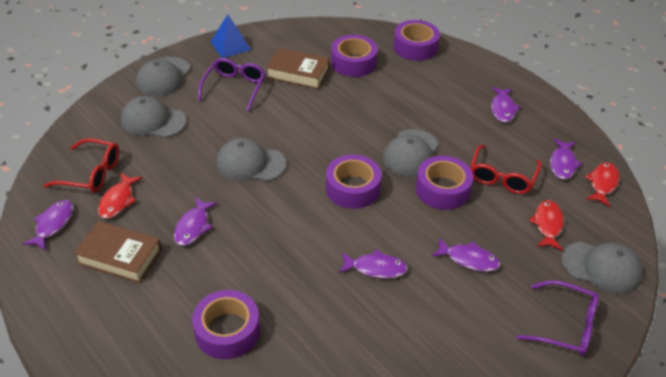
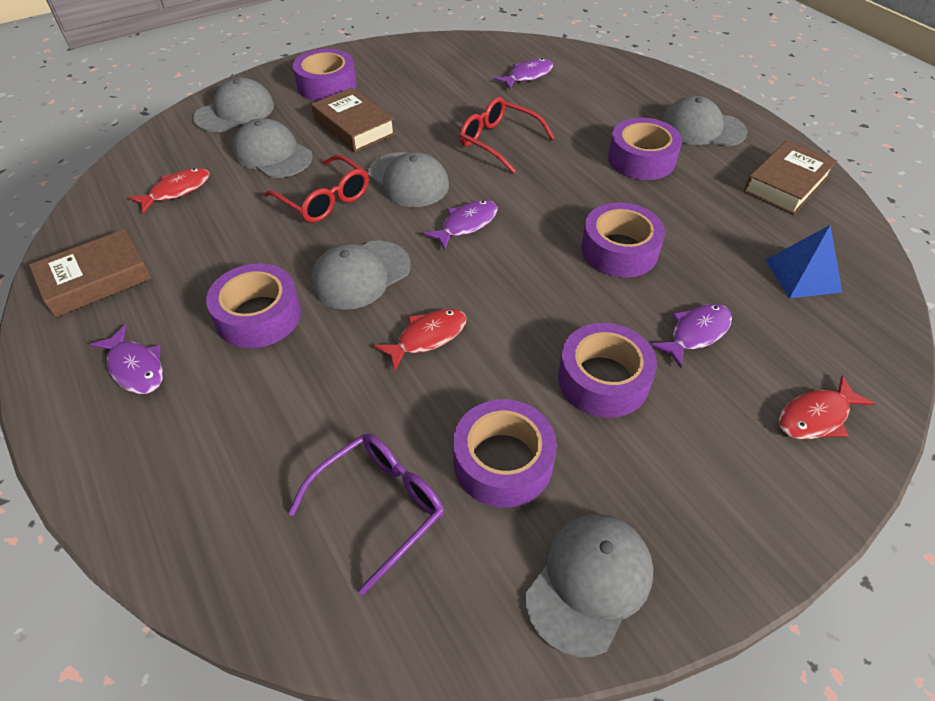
brown book: 2 -> 3
grey cap: 5 -> 6
purple fish: 6 -> 4
purple glasses: 2 -> 1
purple tape: 5 -> 6

